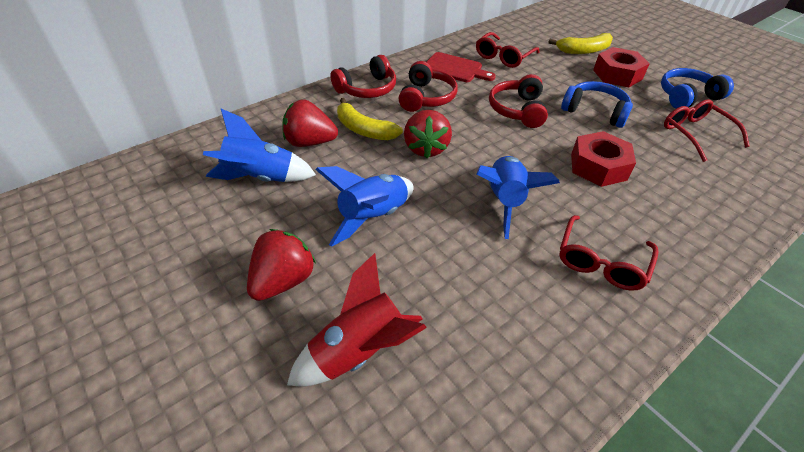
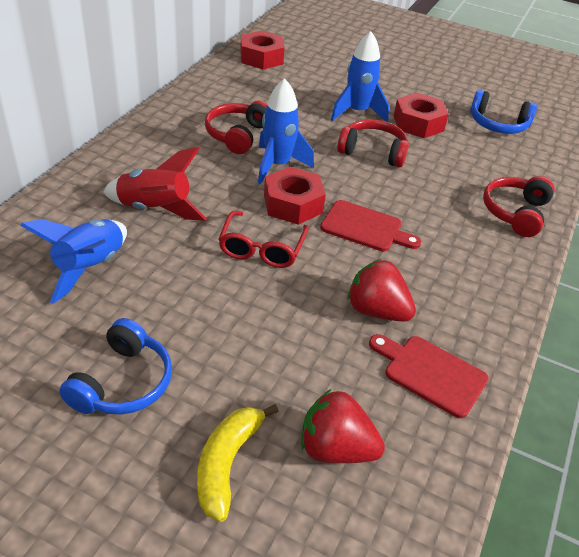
red cutting board: 1 -> 2
red glasses: 3 -> 1
red nut: 2 -> 3
red strawberry: 3 -> 2
yellow banana: 2 -> 1

